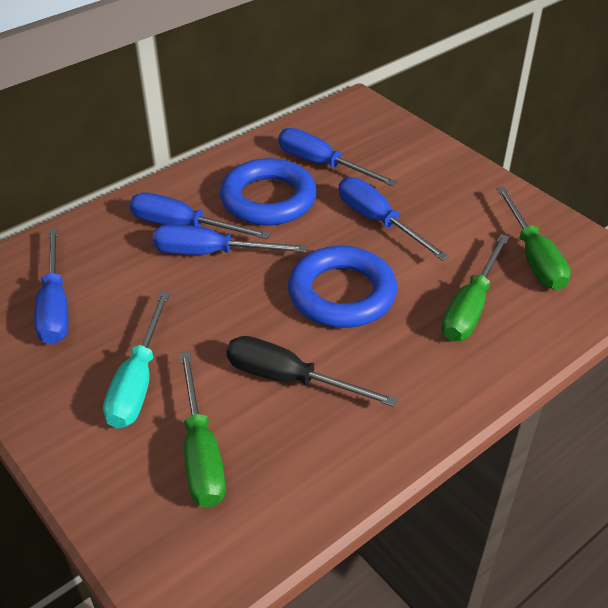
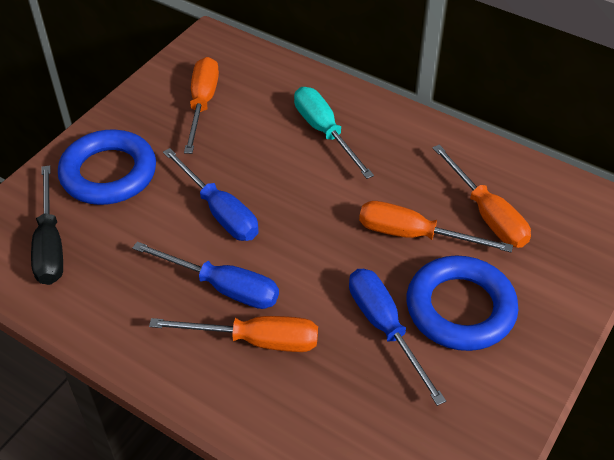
blue screwdriver: 5 -> 3
green screwdriver: 3 -> 0
orange screwdriver: 0 -> 4

